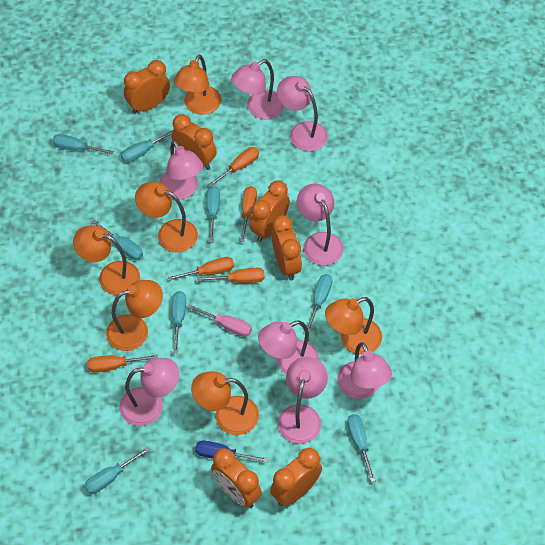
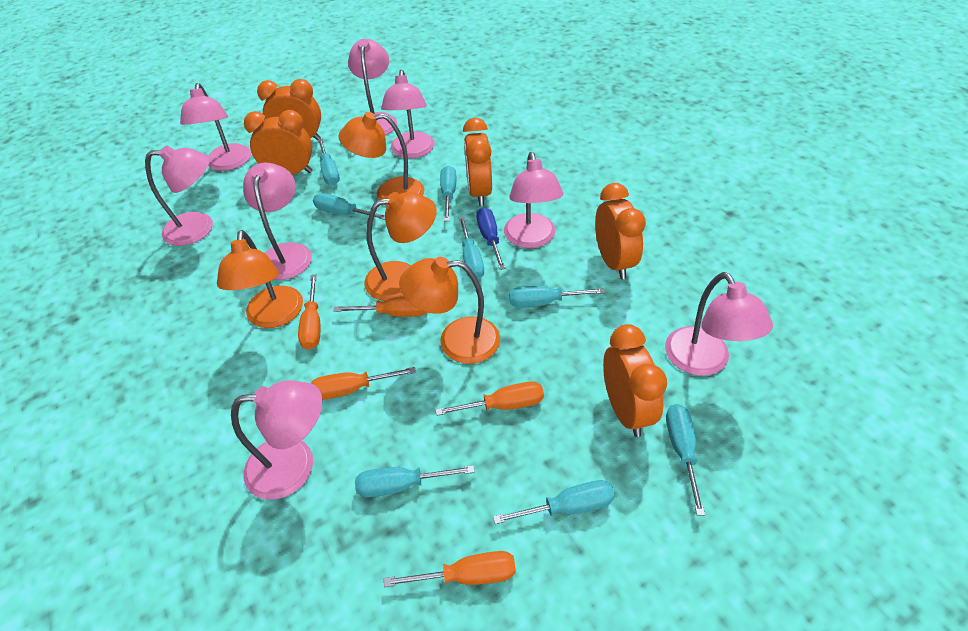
orange clock: 6 -> 5
orange lamp: 6 -> 4
pink screwdriver: 1 -> 0

